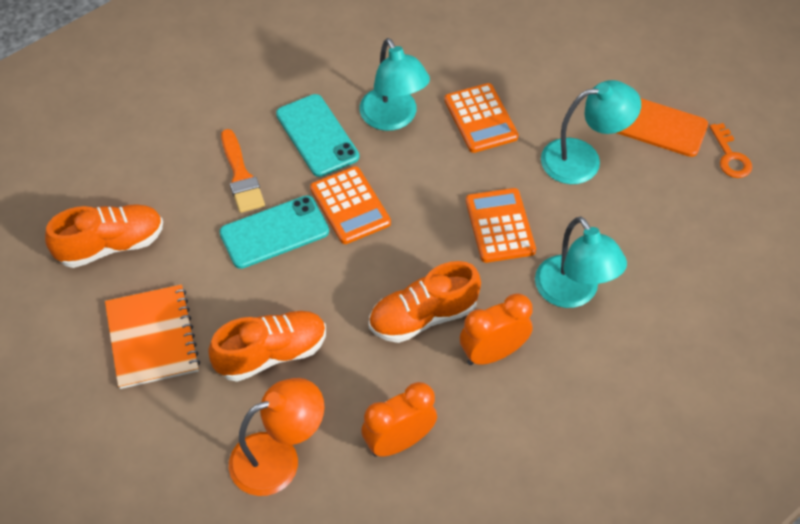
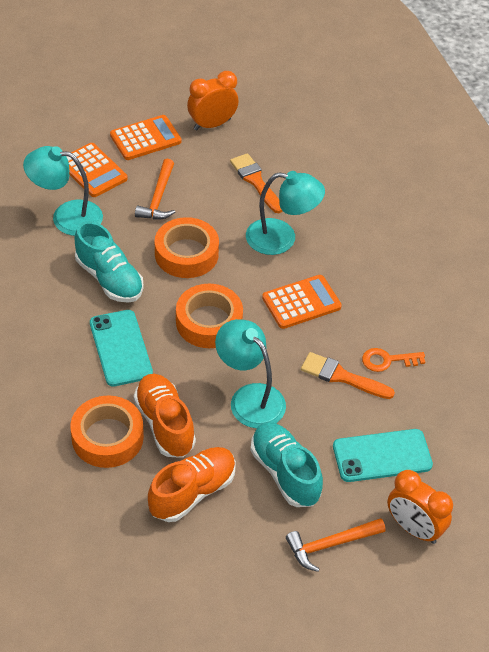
orange brush: 1 -> 2
orange hammer: 0 -> 2
orange lamp: 1 -> 0
orange notebook: 1 -> 0
orange phone: 1 -> 0
orange shoe: 3 -> 2
orange tape: 0 -> 3
turquoise shoe: 0 -> 2

